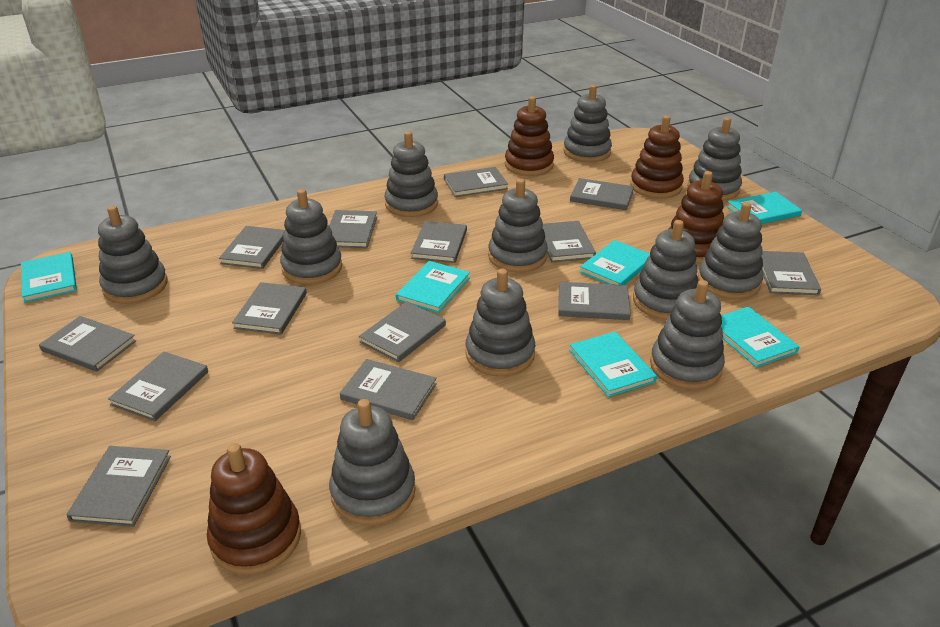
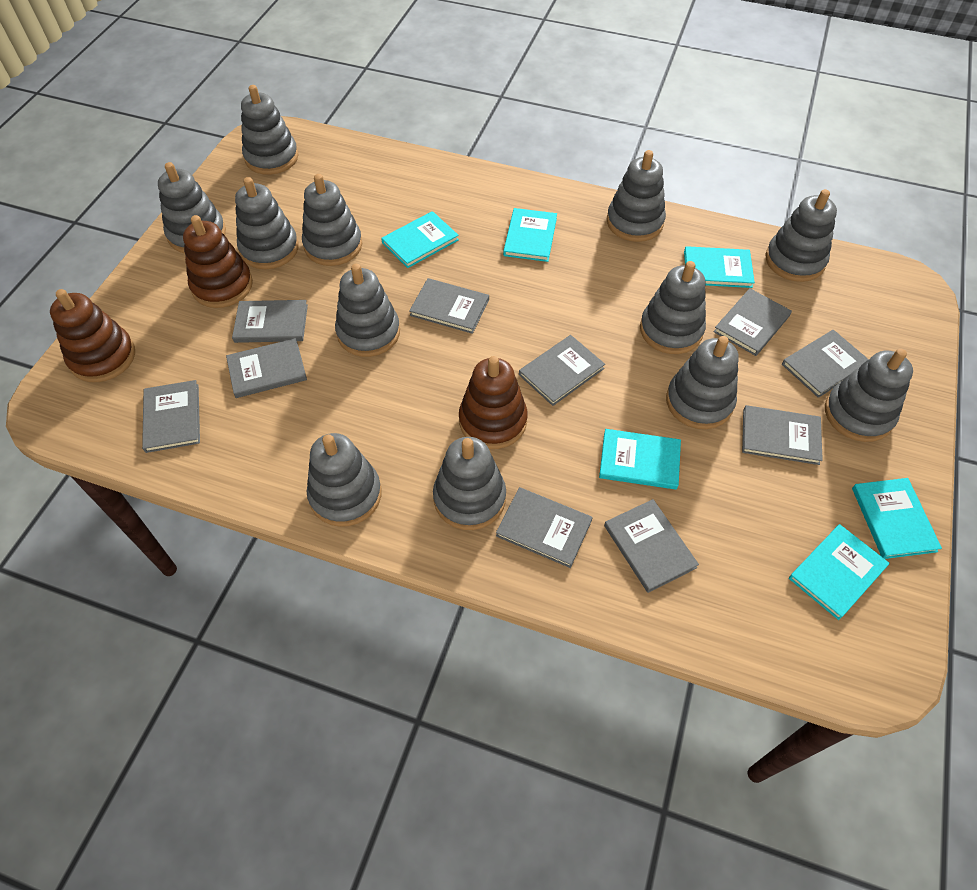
brown stacking toy: 4 -> 3
grey book: 14 -> 10
grey stacking toy: 11 -> 12

